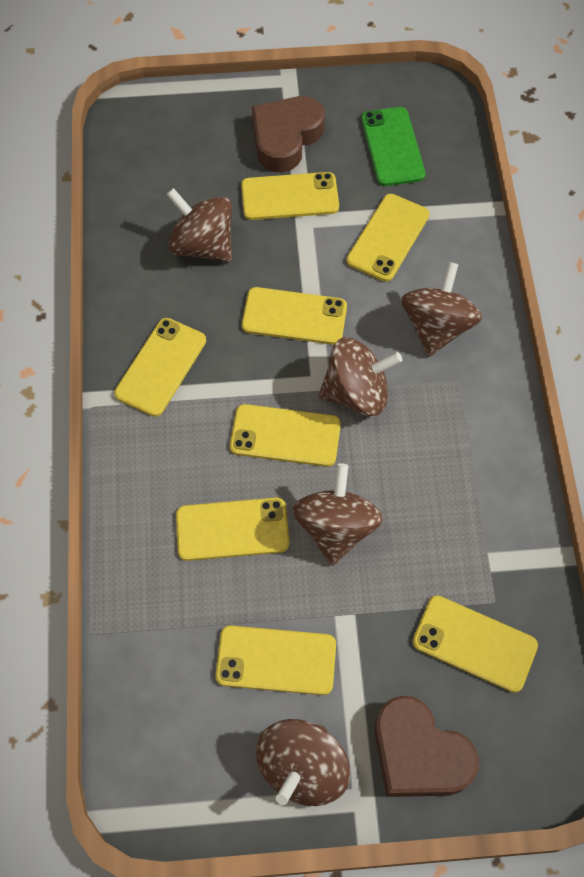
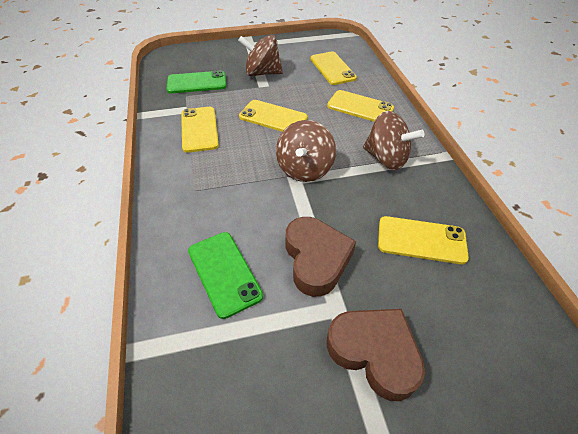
brown spinning top: 5 -> 3
green phone: 1 -> 2
yellow phone: 8 -> 5

